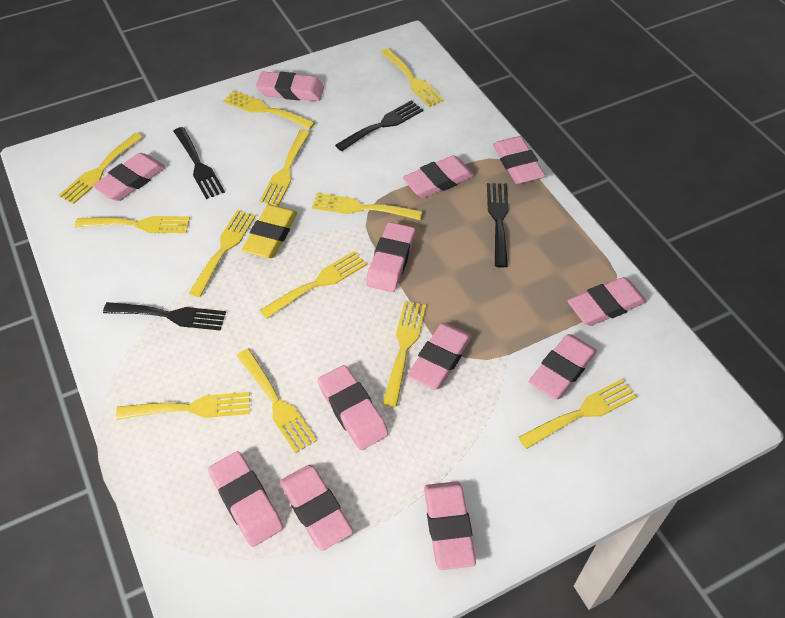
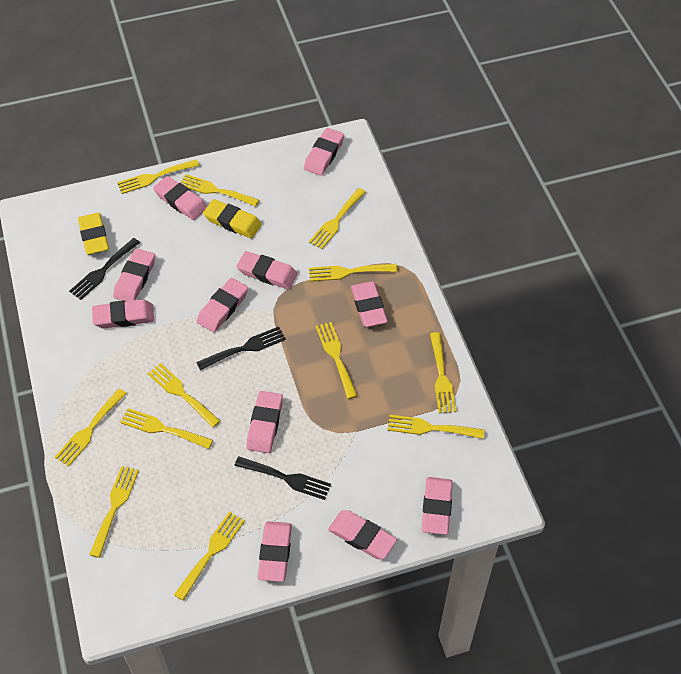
black fork: 4 -> 3
pink eraser: 12 -> 11
yellow eraser: 1 -> 2

